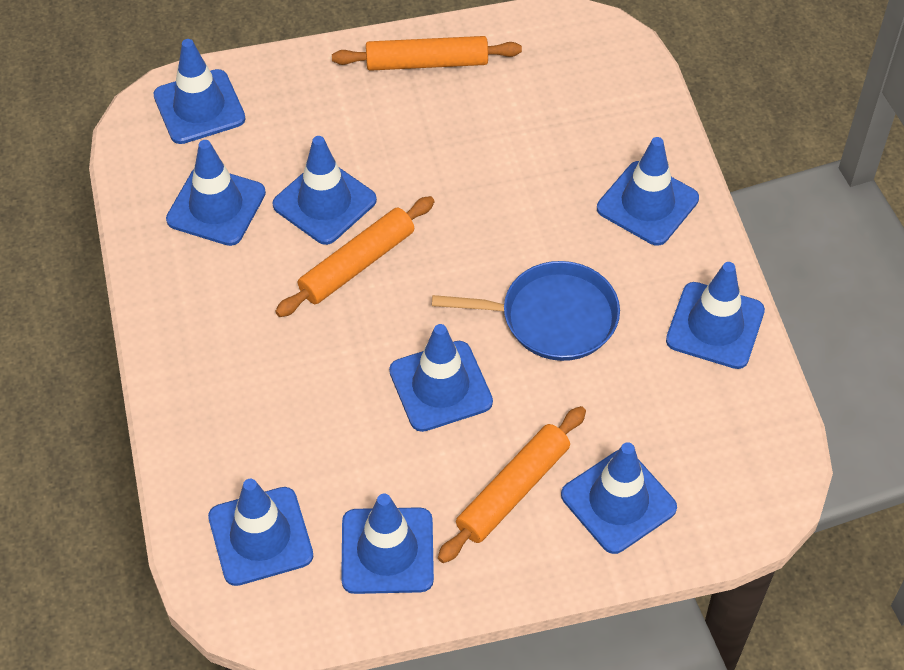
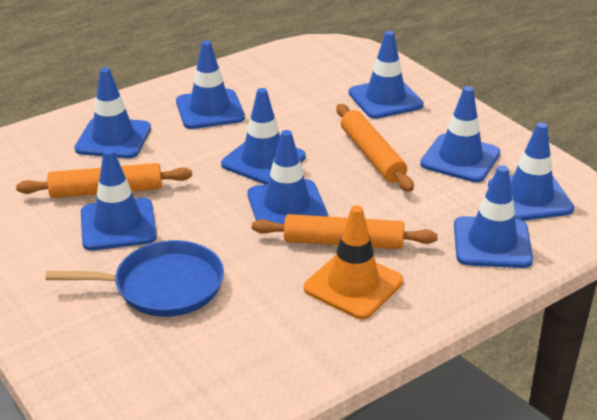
orange traffic cone: 0 -> 1

